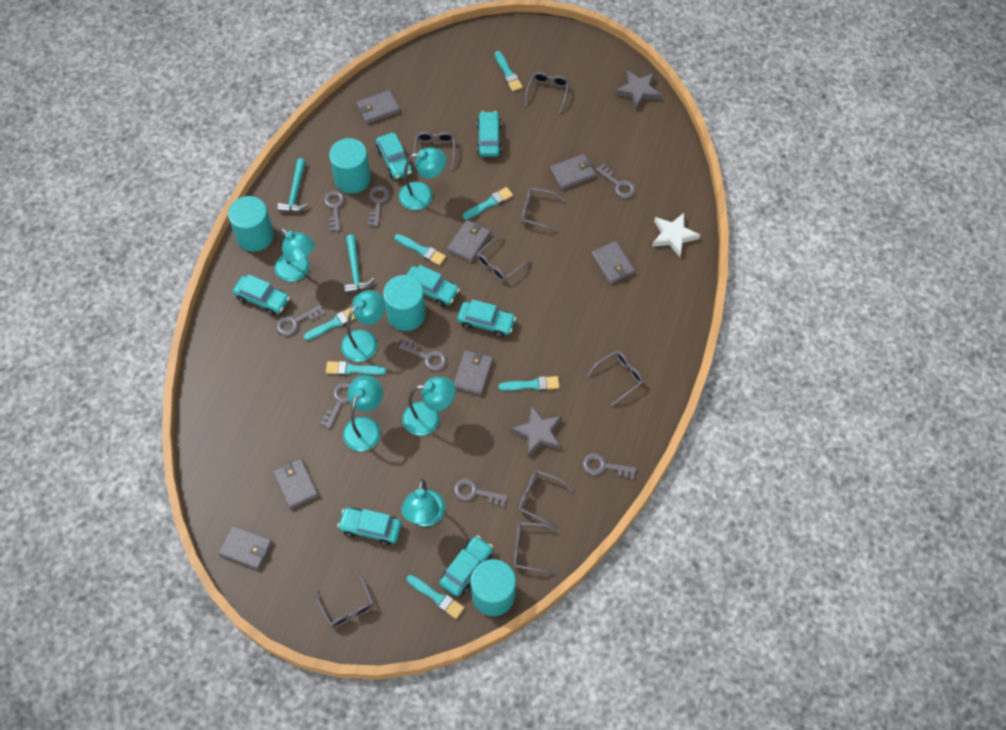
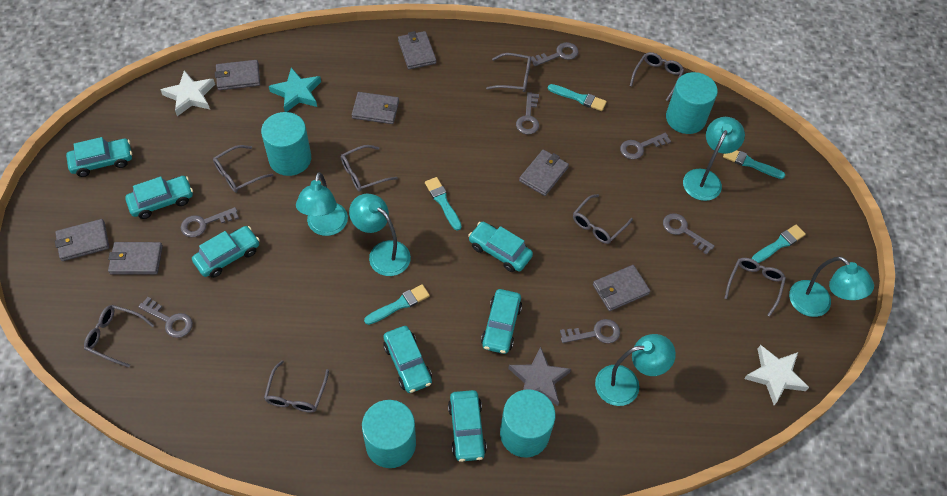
grey key: 8 -> 7
grey star: 2 -> 1
turquoise brush: 7 -> 5
turquoise hammer: 2 -> 0
turquoise lamp: 6 -> 5
turquoise star: 0 -> 1
white star: 1 -> 2

